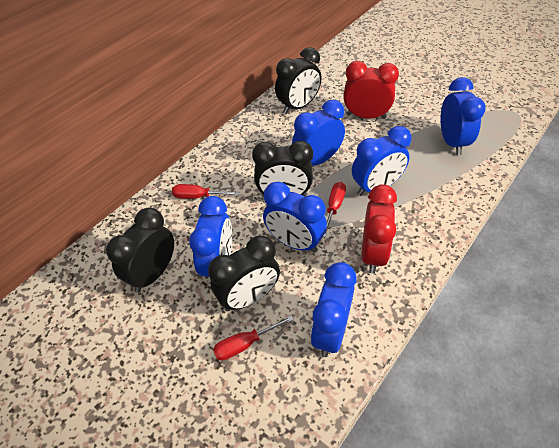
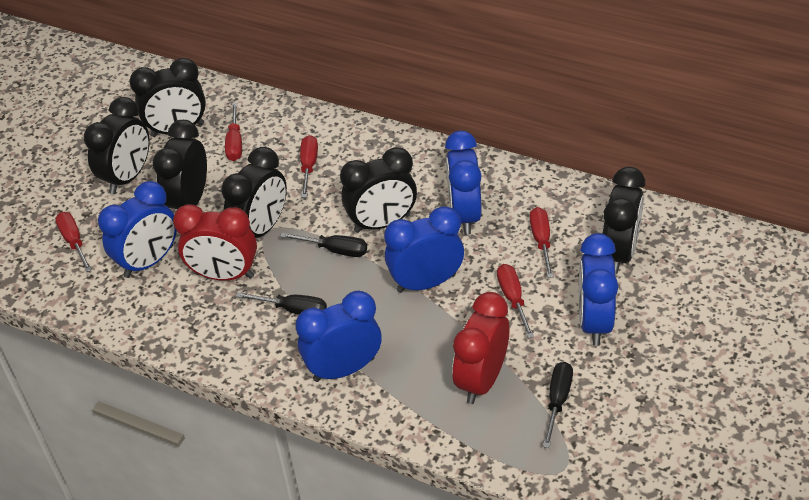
black clock: 4 -> 6
black screwdriver: 0 -> 3
blue clock: 6 -> 5
red screwdriver: 3 -> 5

